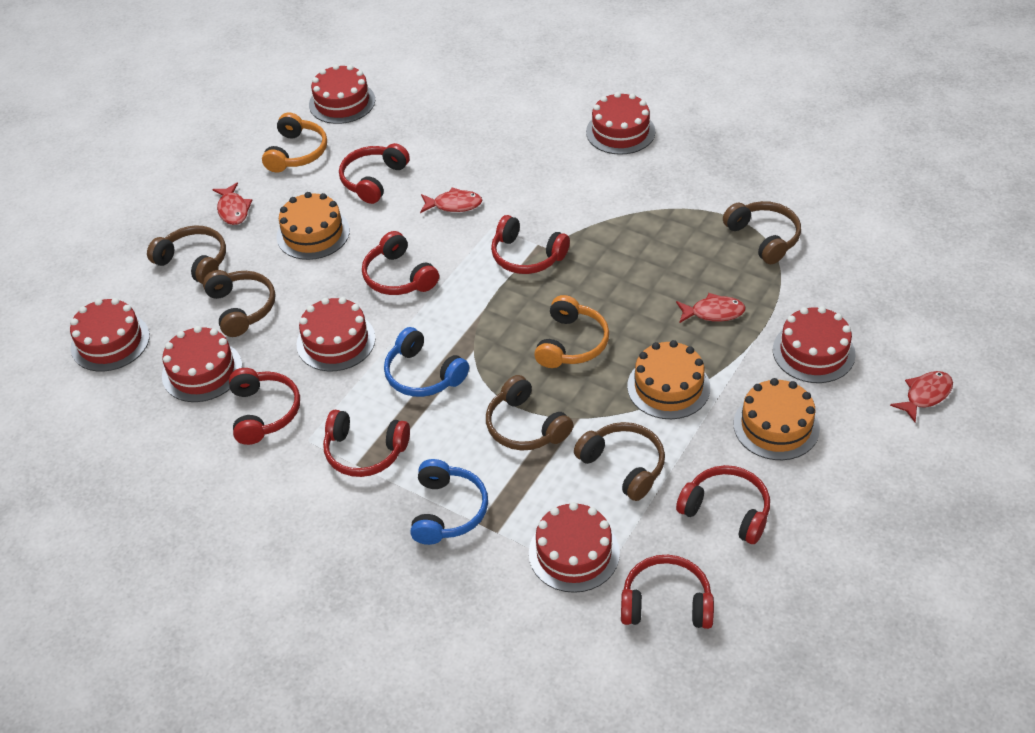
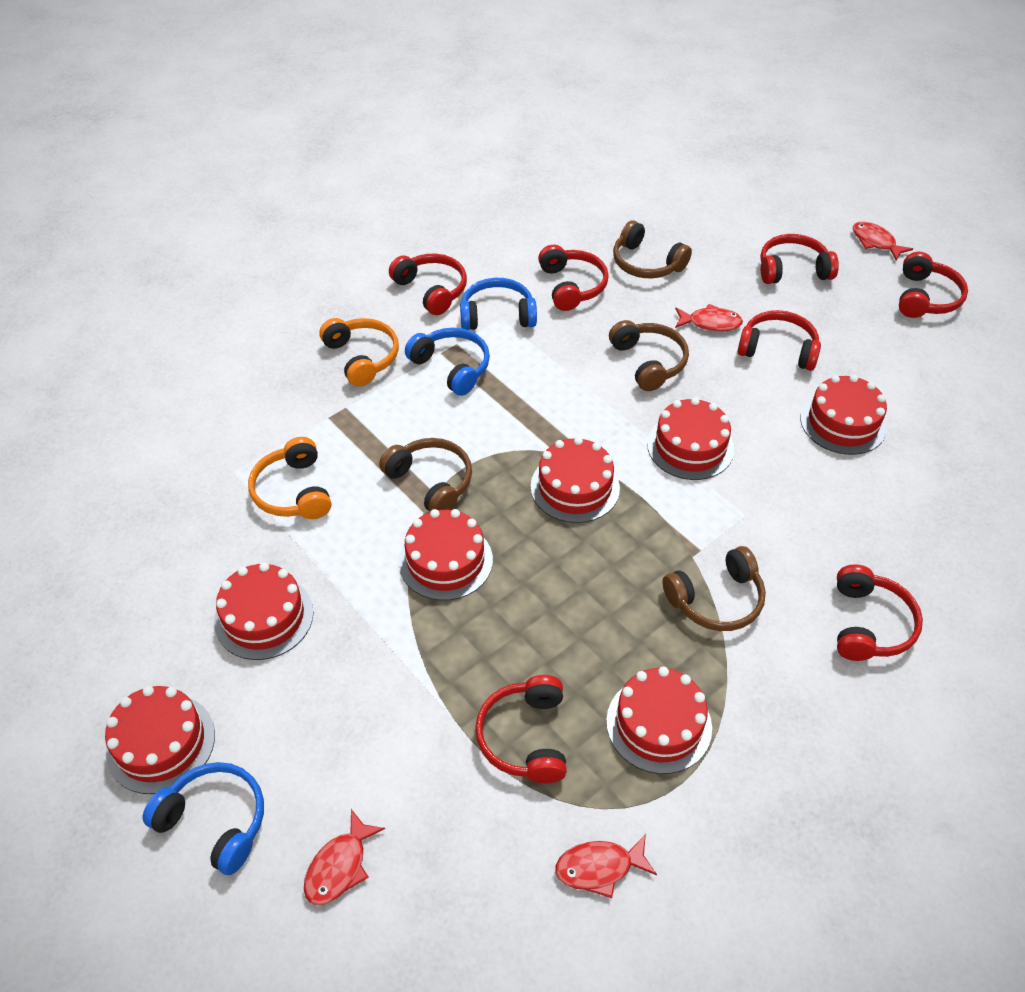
blue headphones: 2 -> 3
brown headphones: 5 -> 4
orange cake: 3 -> 0

